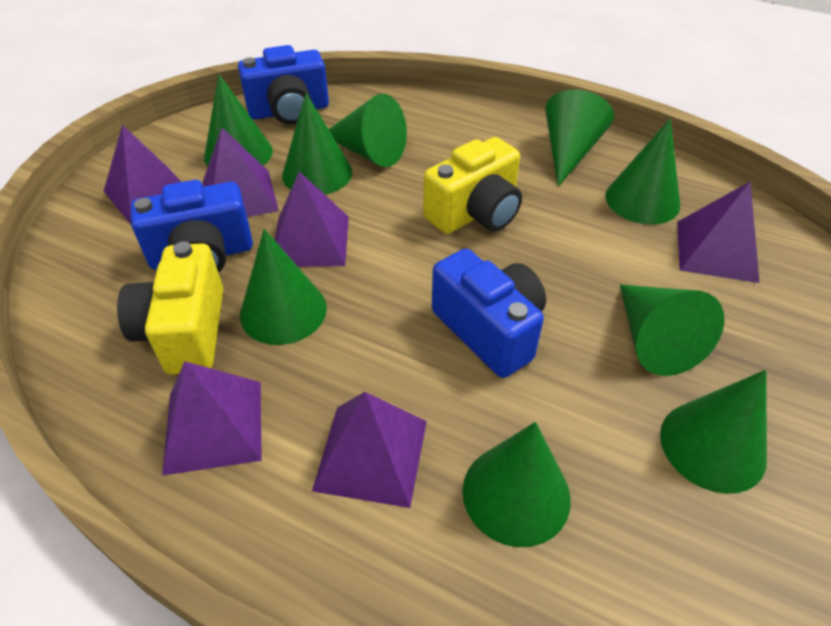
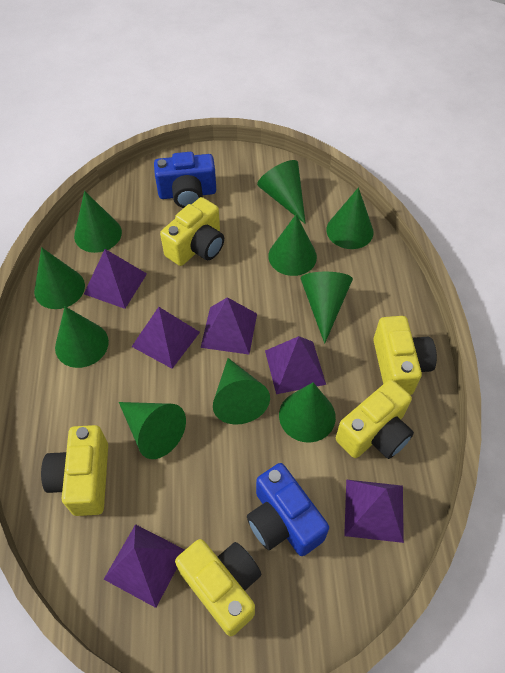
blue camera: 3 -> 2
green cone: 9 -> 10
yellow camera: 2 -> 5

